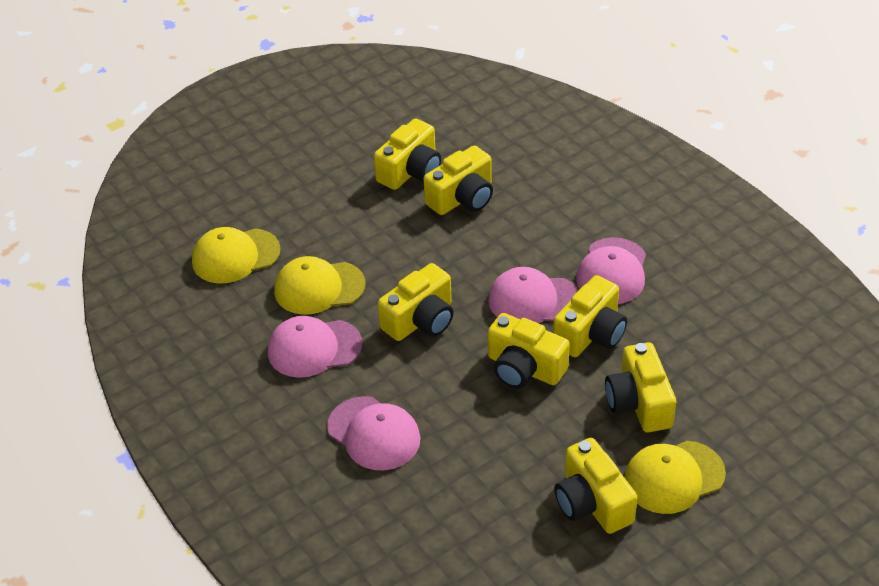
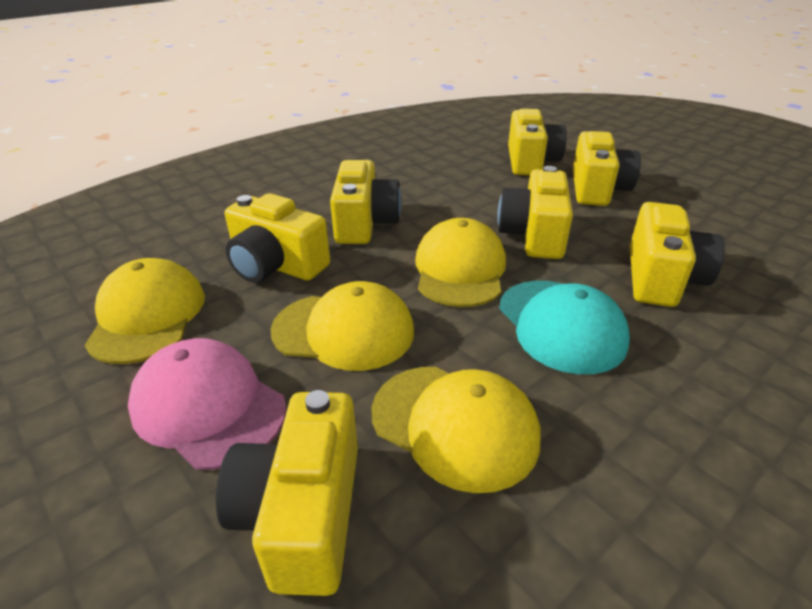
pink cap: 4 -> 1
turquoise cap: 0 -> 1
yellow cap: 3 -> 4

